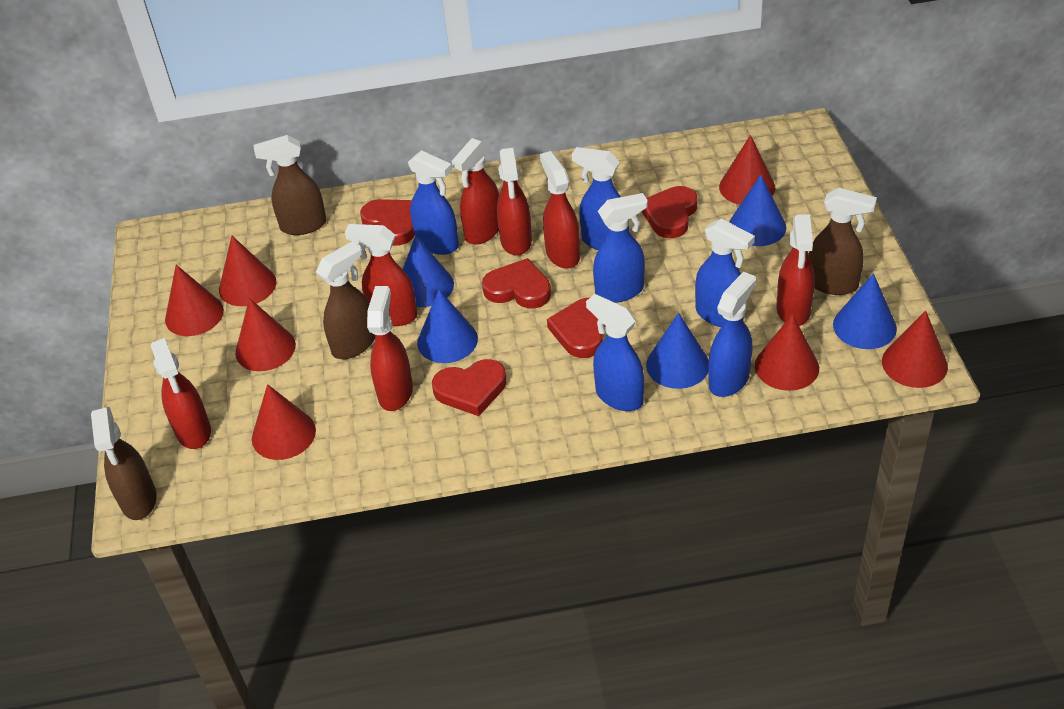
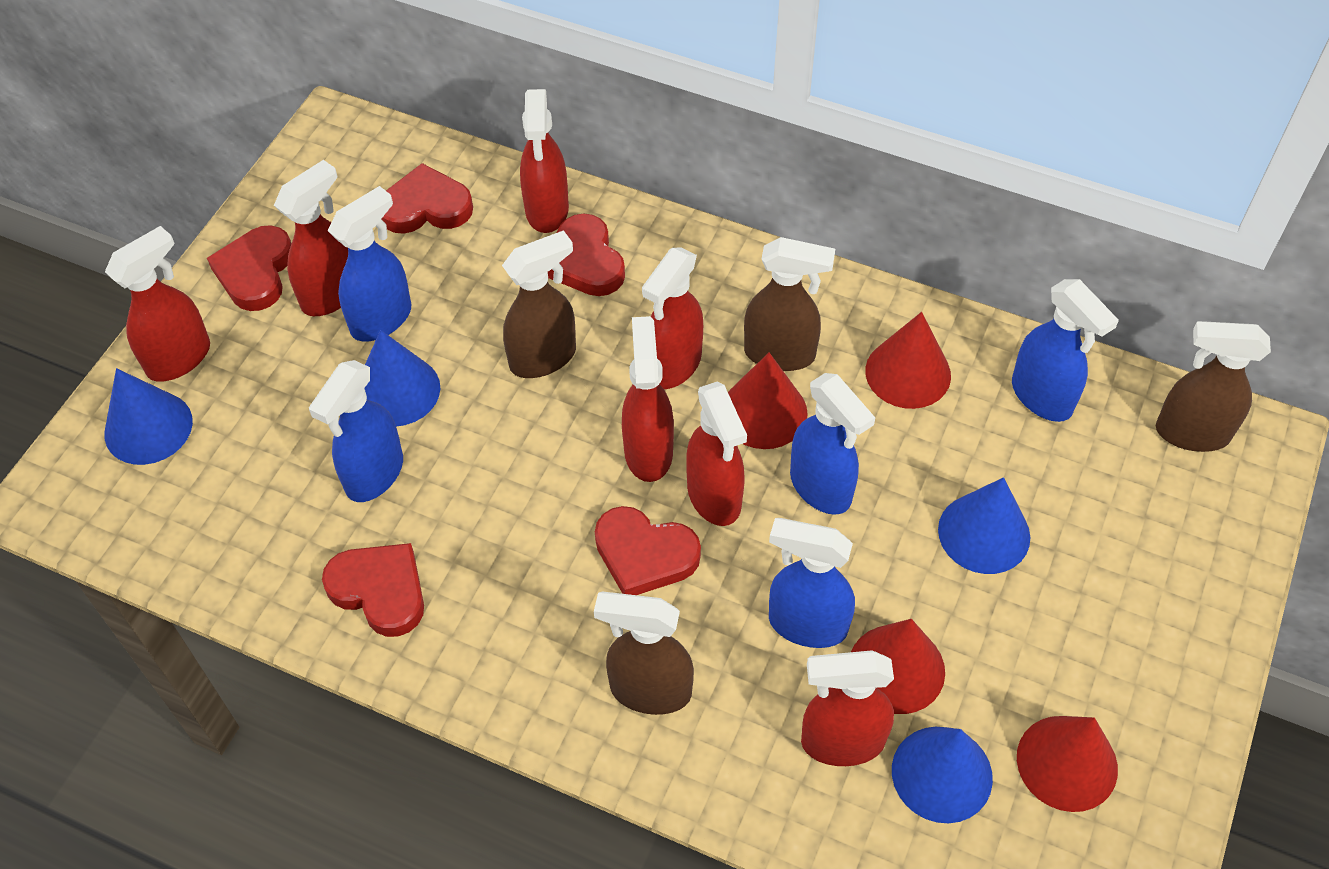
blue cone: 5 -> 4
blue spray bottle: 6 -> 5
red cone: 7 -> 4

